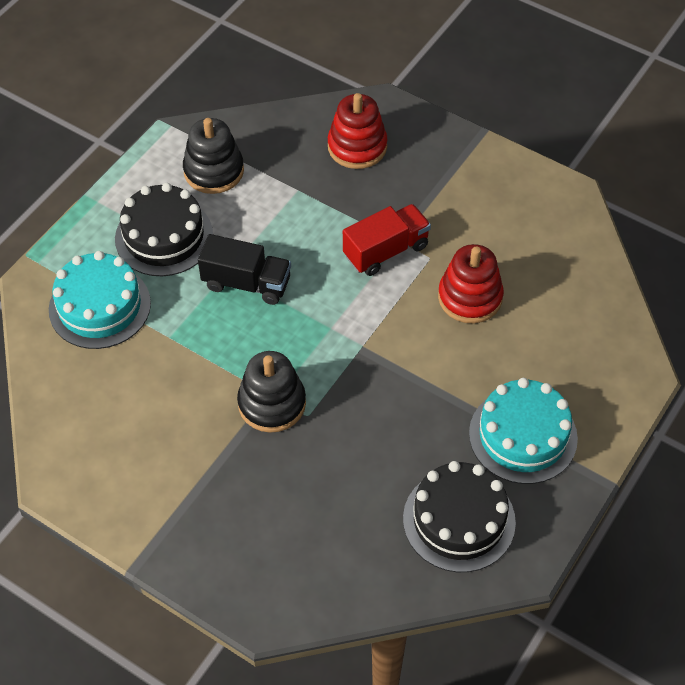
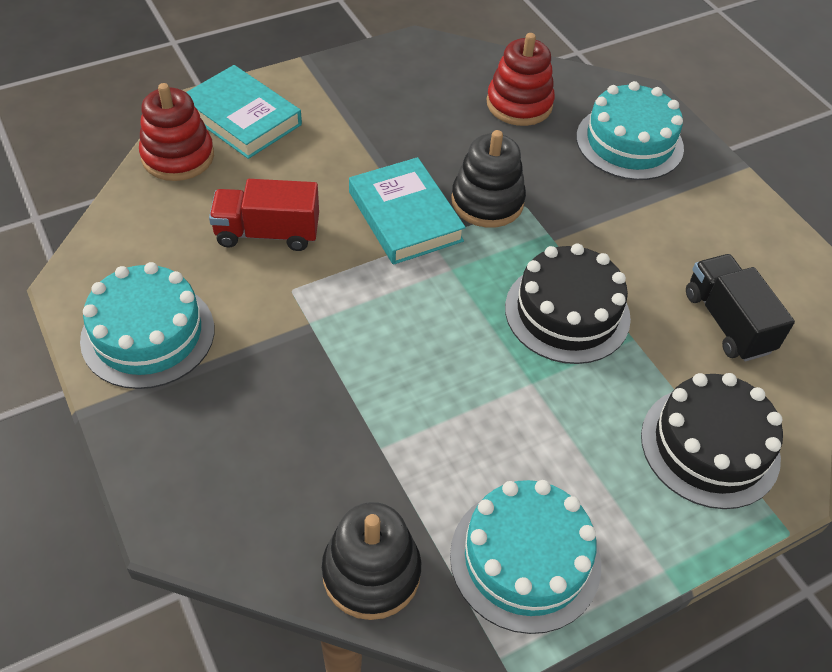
turquoise book: 0 -> 2
turquoise cake: 2 -> 3

